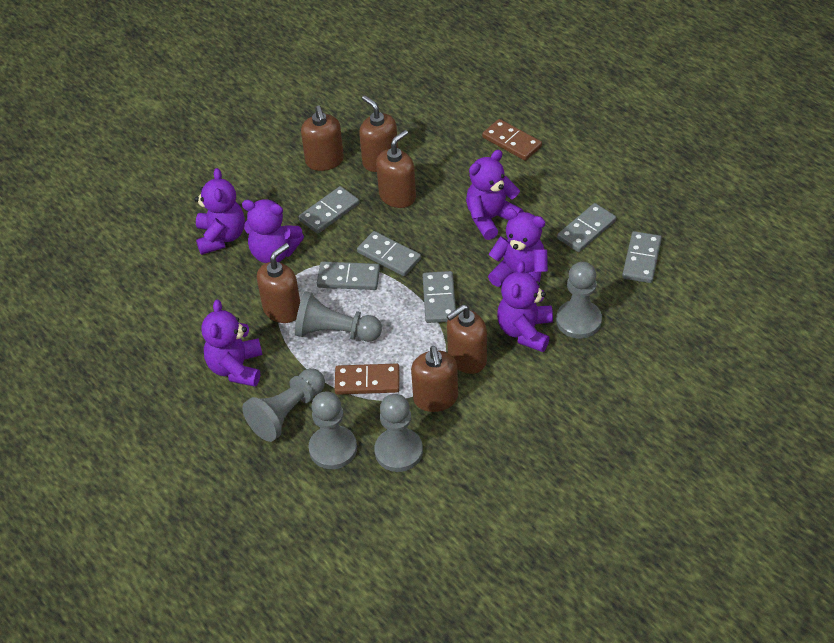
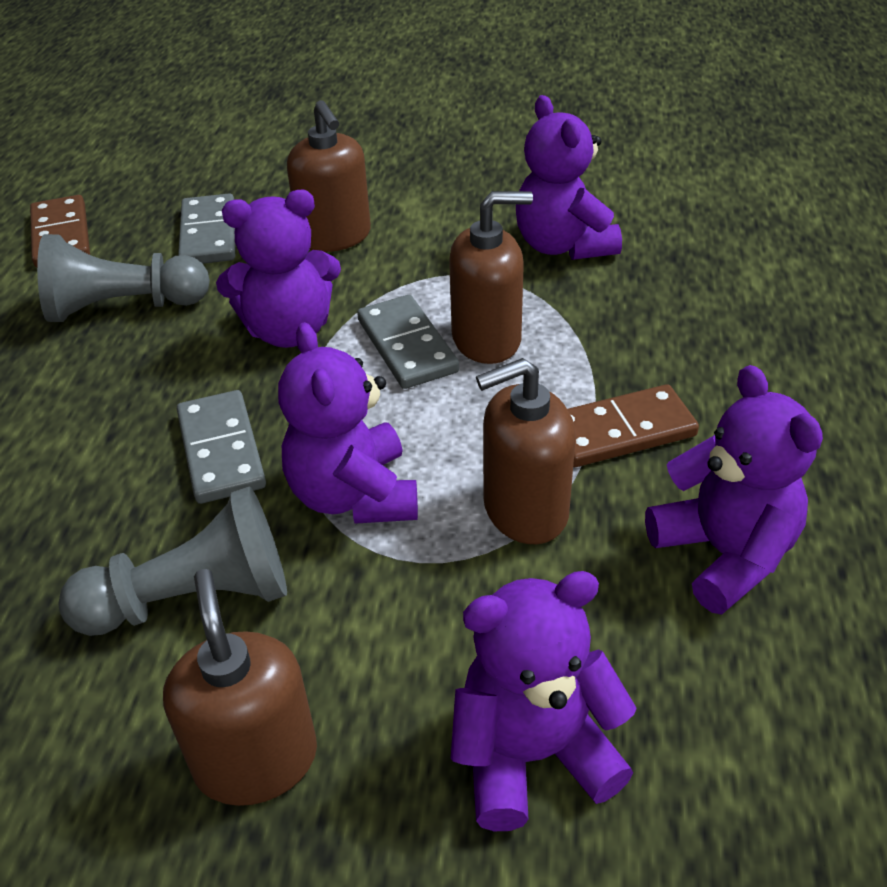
brown soap dispenser: 6 -> 4
grey domino: 6 -> 3
grey pawn: 5 -> 2
purple teddy bear: 6 -> 5

